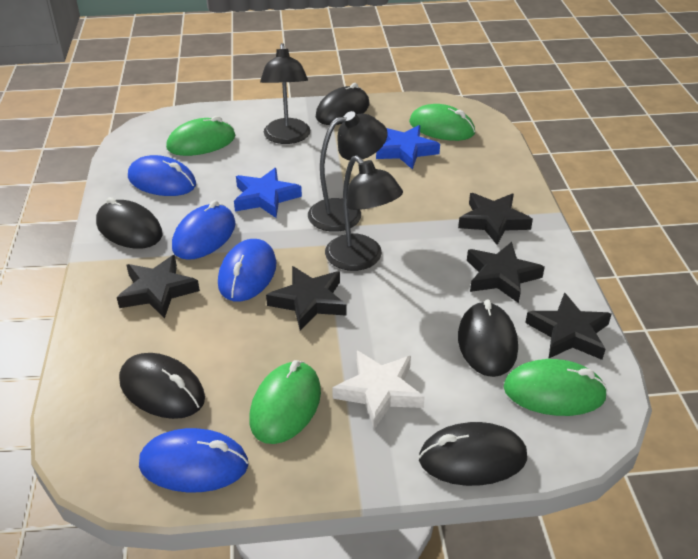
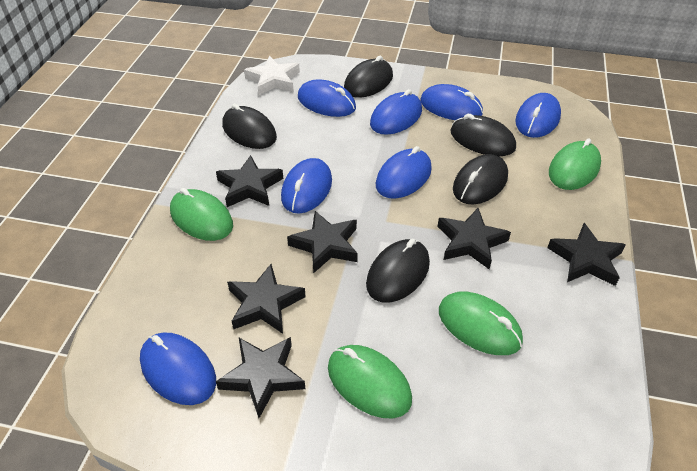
black lamp: 3 -> 0
black star: 5 -> 6
blue mouse: 4 -> 7
blue star: 2 -> 0

